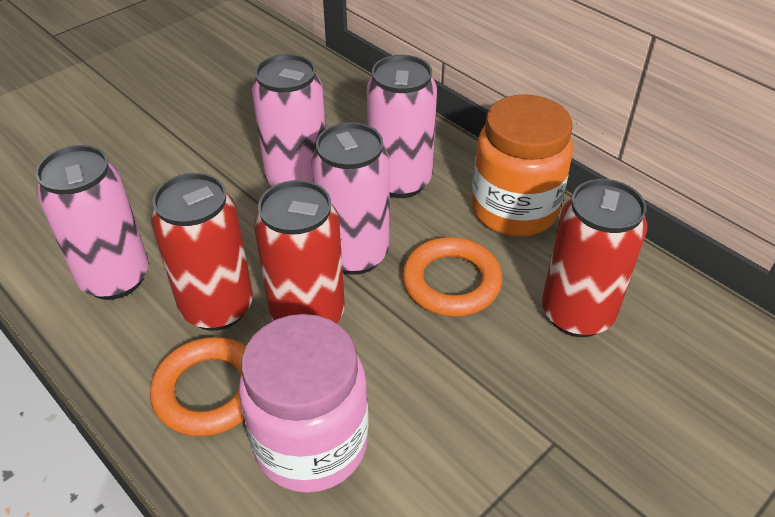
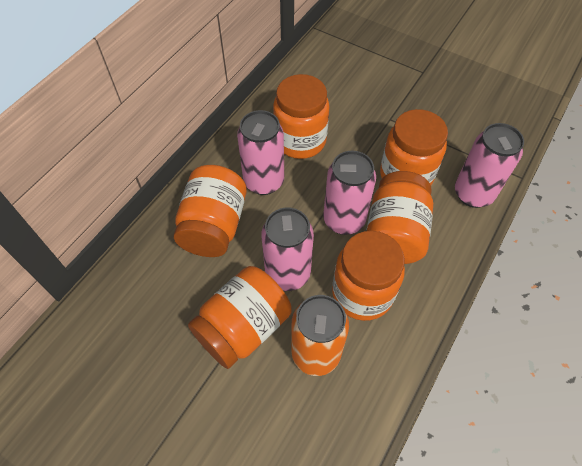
orange can: 0 -> 1
orange jar: 1 -> 6
orange ring: 2 -> 0
pink jar: 1 -> 0
red can: 3 -> 0

